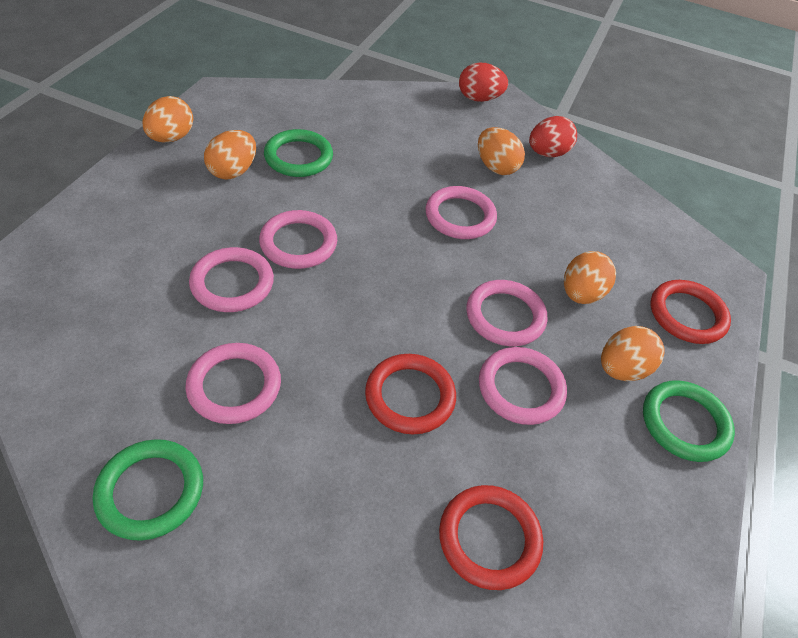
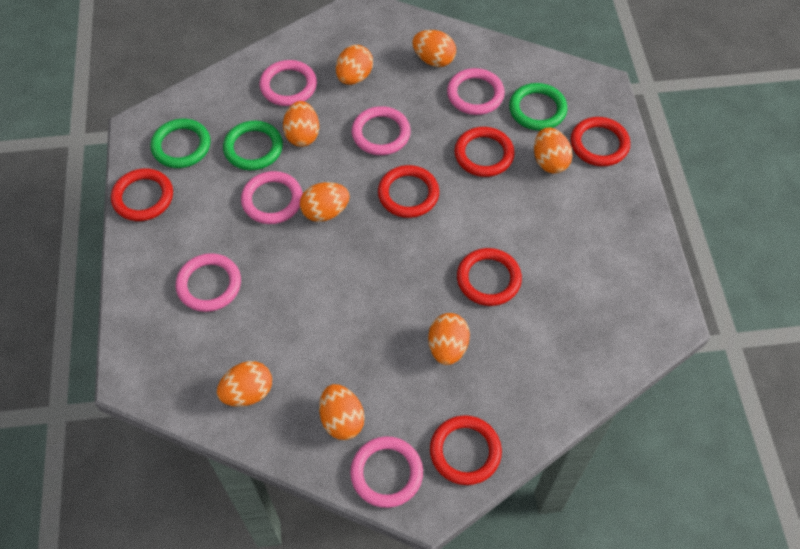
orange egg: 5 -> 8
red egg: 2 -> 0
red ring: 3 -> 6

